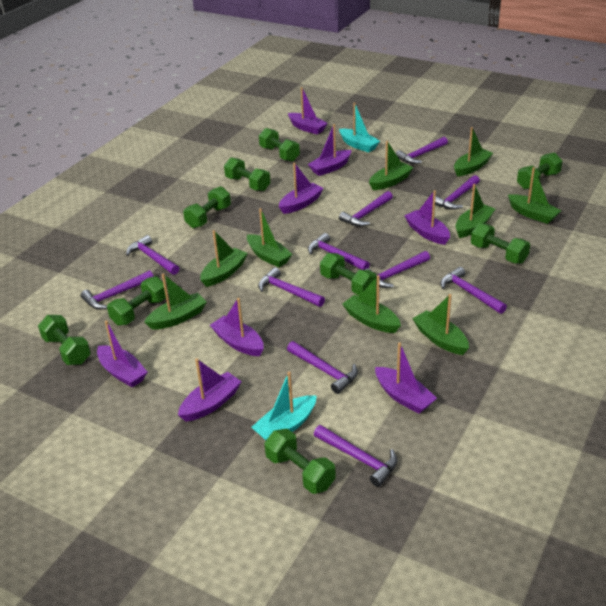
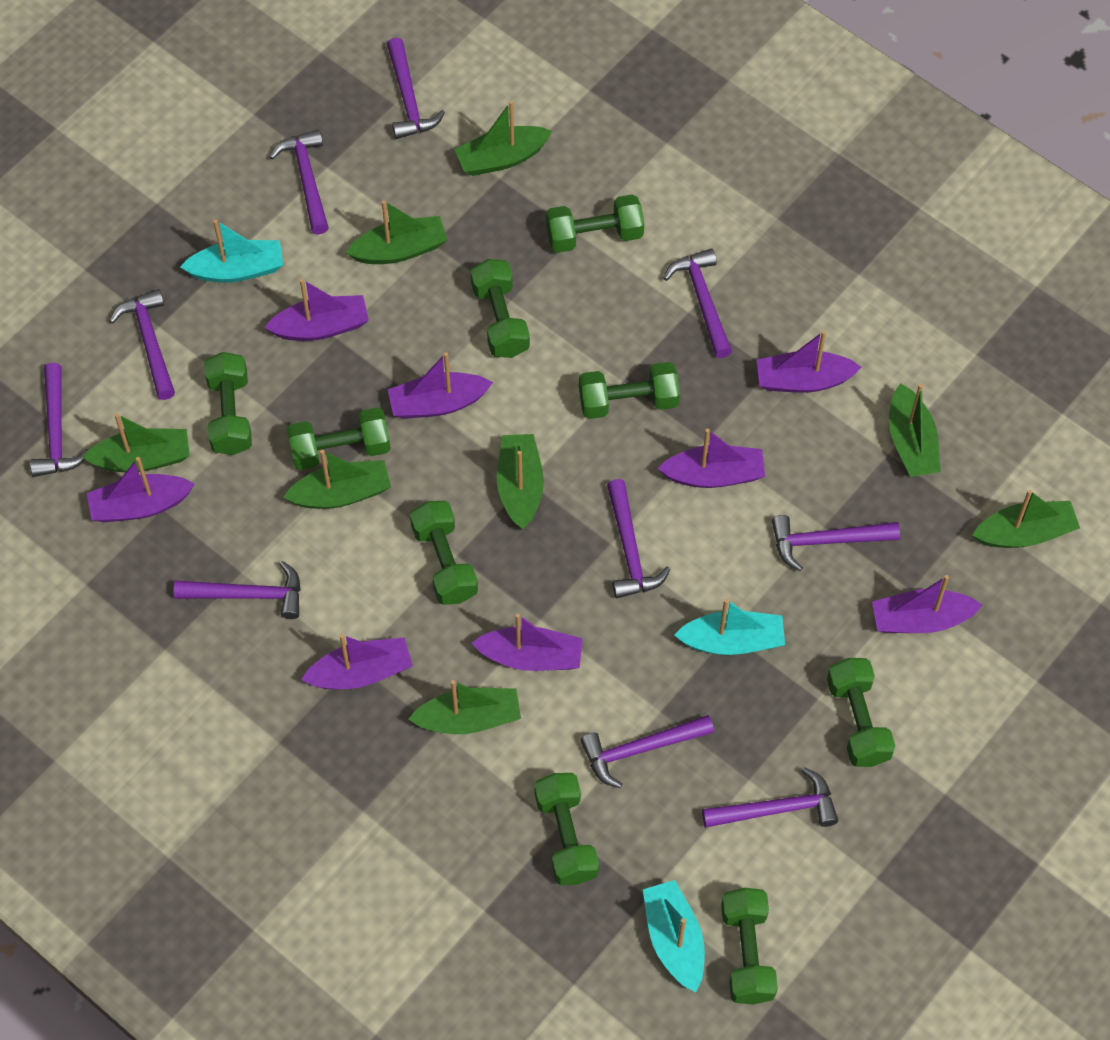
green boat: 9 -> 8
purple hammer: 11 -> 10
turquoise boat: 2 -> 3

